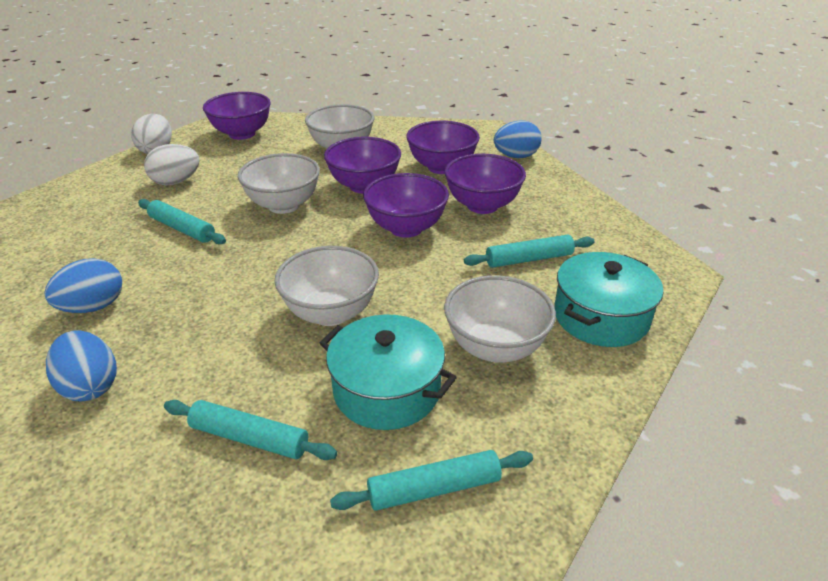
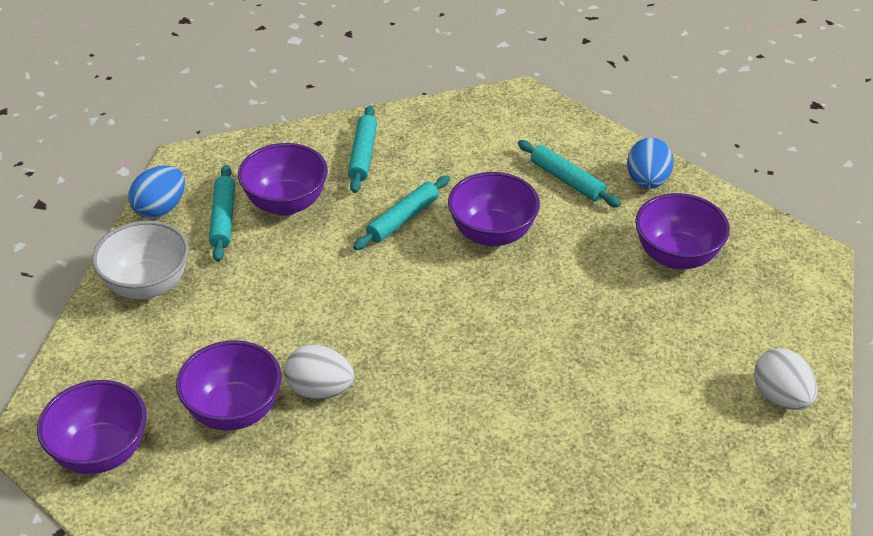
blue egg: 3 -> 2
turquoise pot: 2 -> 0
white bowl: 4 -> 1

